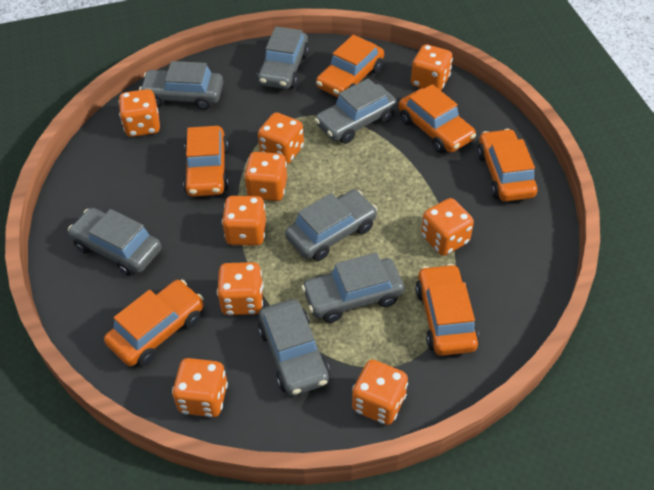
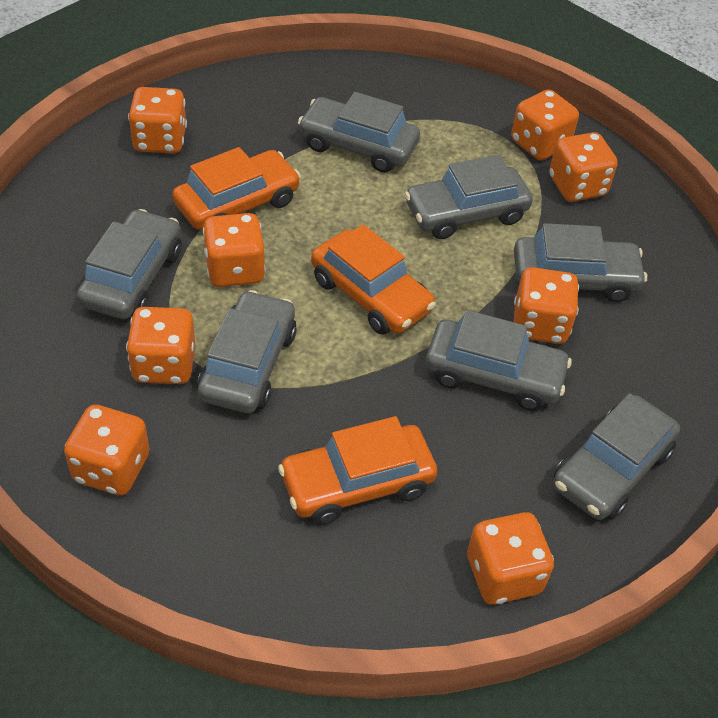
orange car: 6 -> 3
orange dice: 9 -> 8

